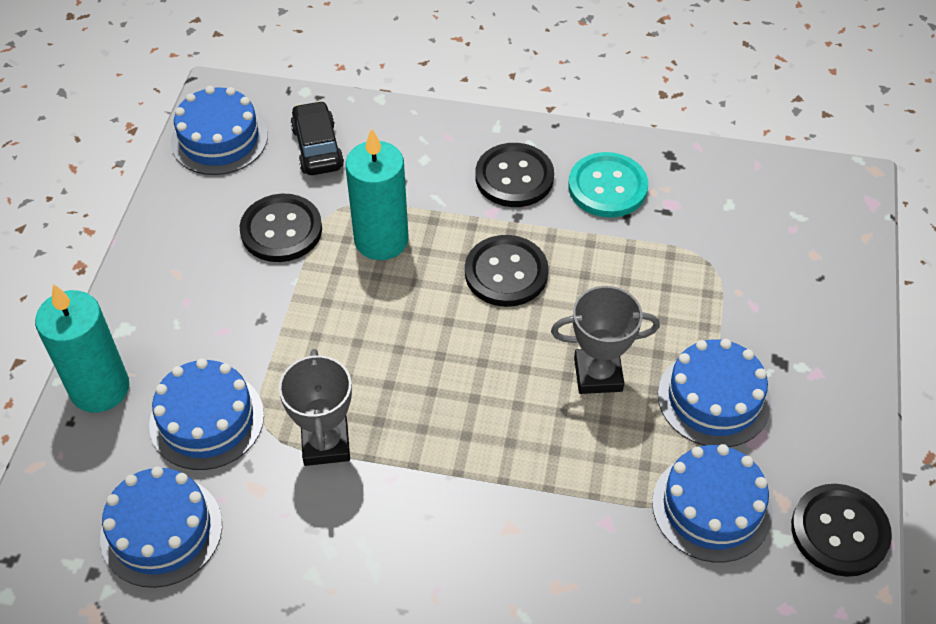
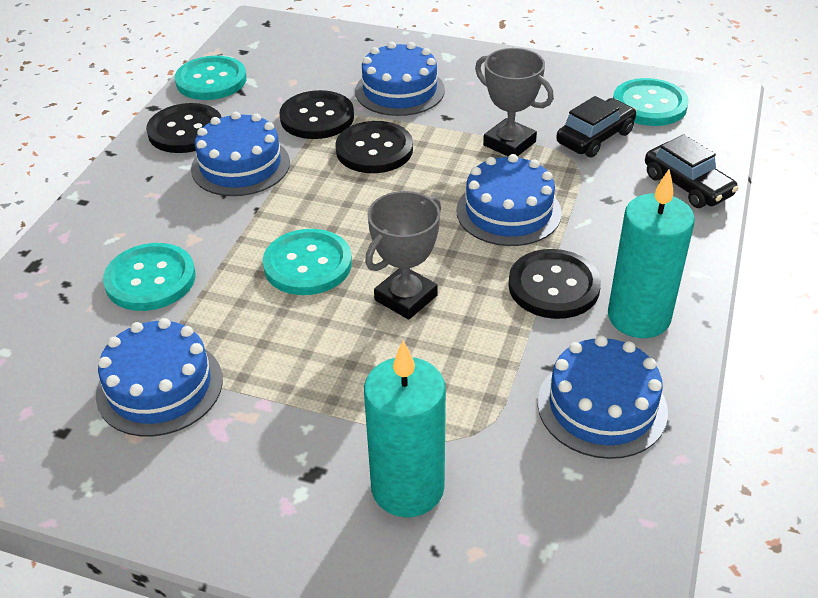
black car: 1 -> 2
turquoise button: 1 -> 4

